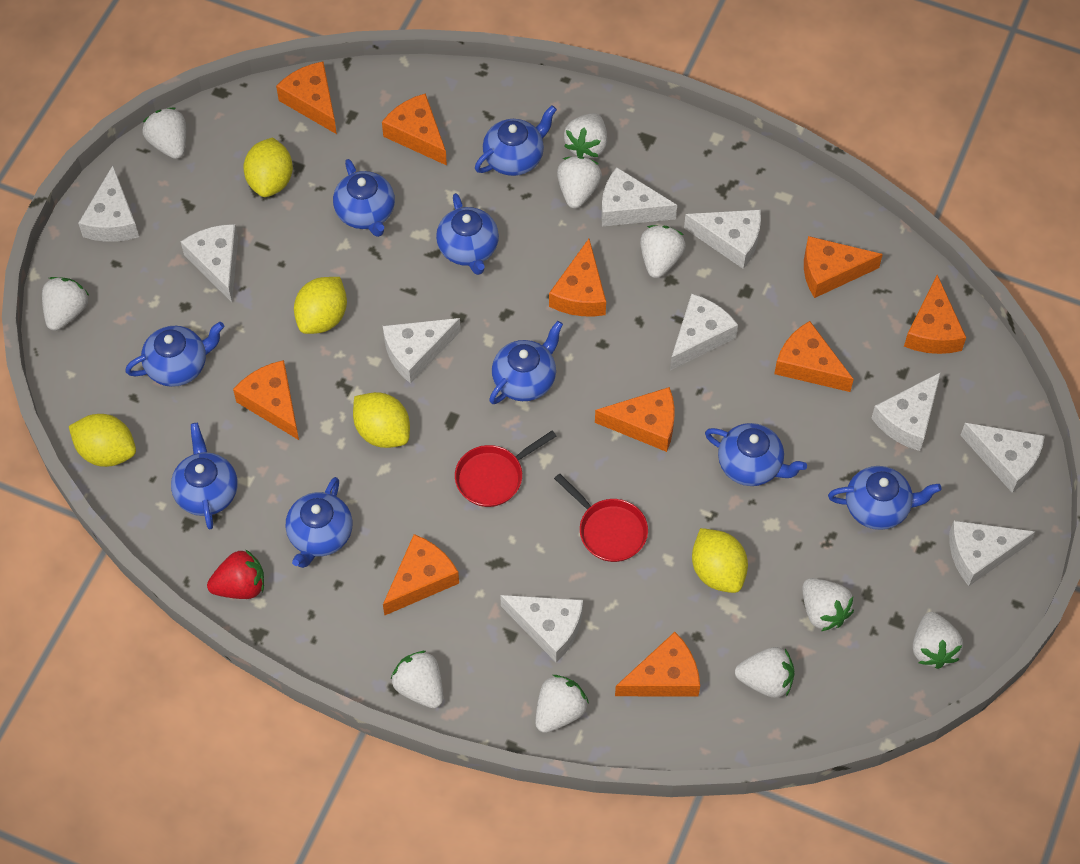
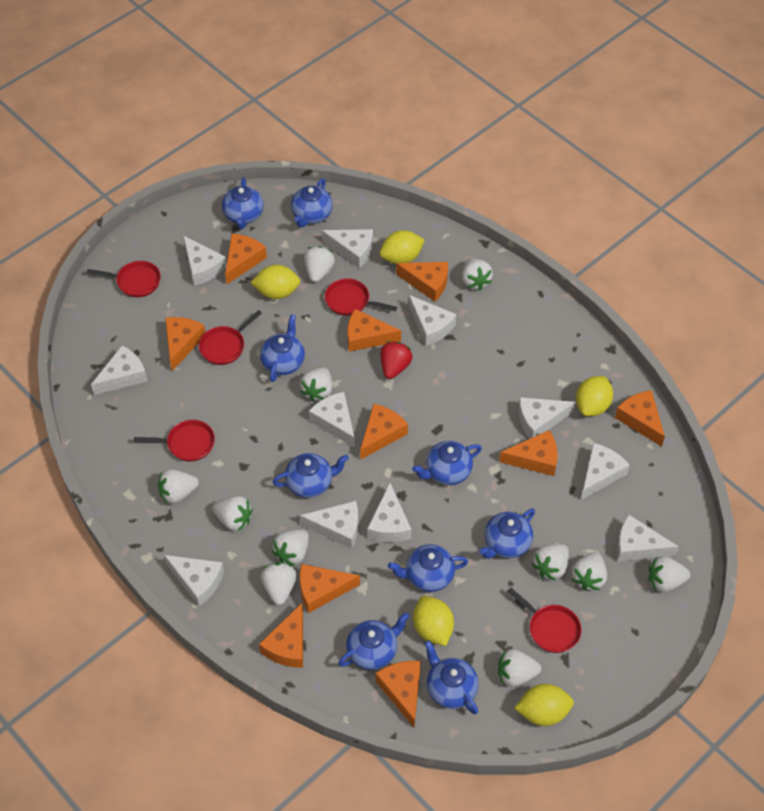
red pan: 2 -> 5
white cheese: 10 -> 11
white strawberry: 10 -> 11

